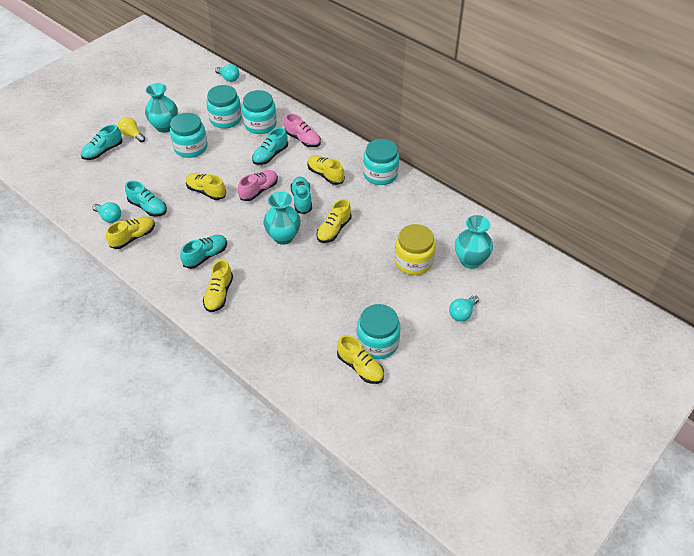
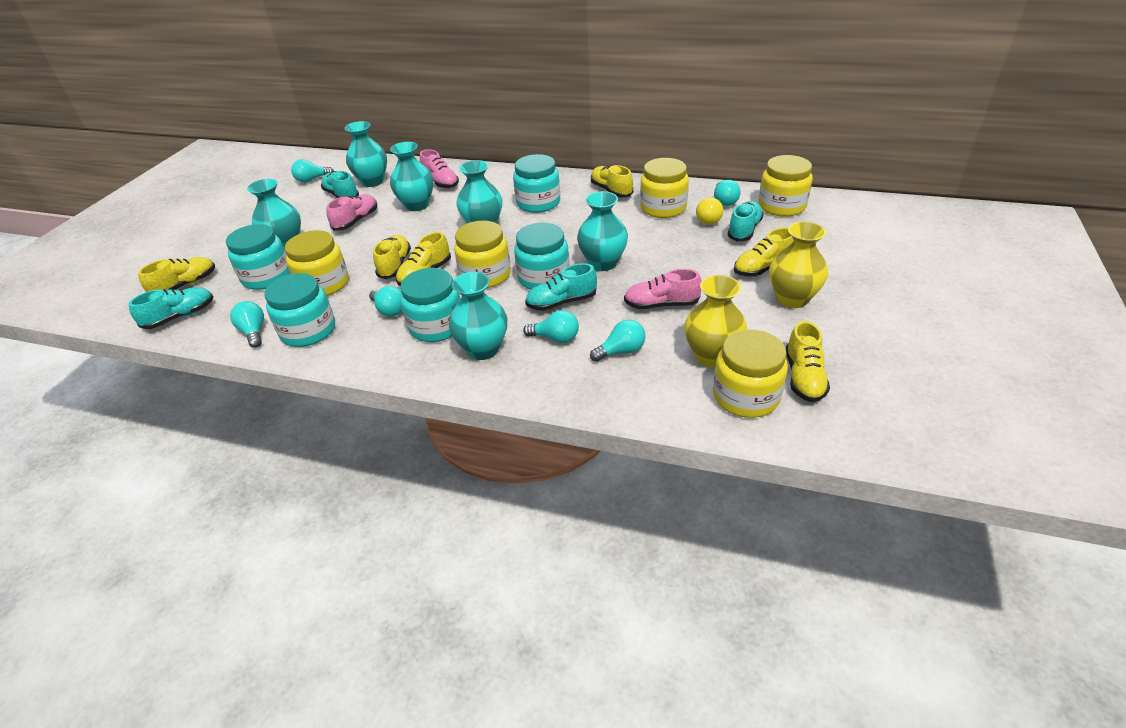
pink shoe: 2 -> 3
turquoise light bulb: 3 -> 6
turquoise shoe: 5 -> 4
turquoise vase: 3 -> 6
yellow jar: 1 -> 5
yellow vase: 0 -> 2

